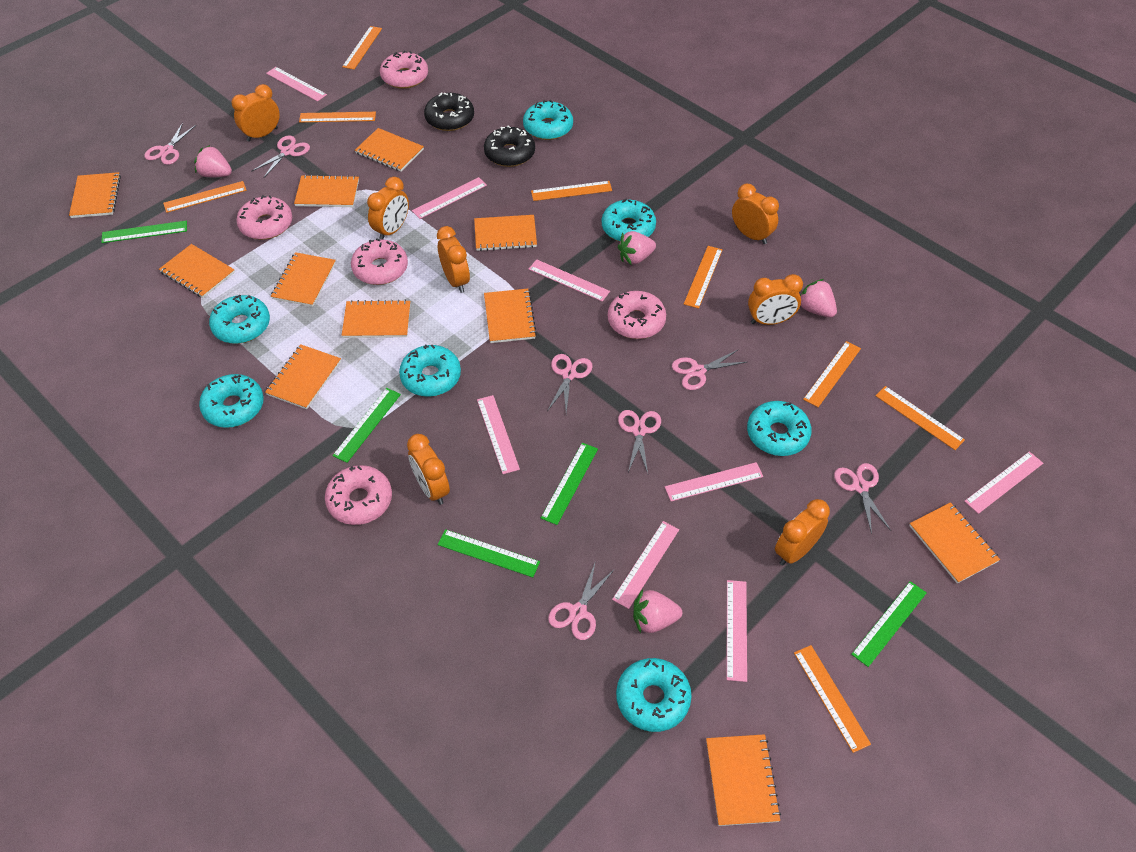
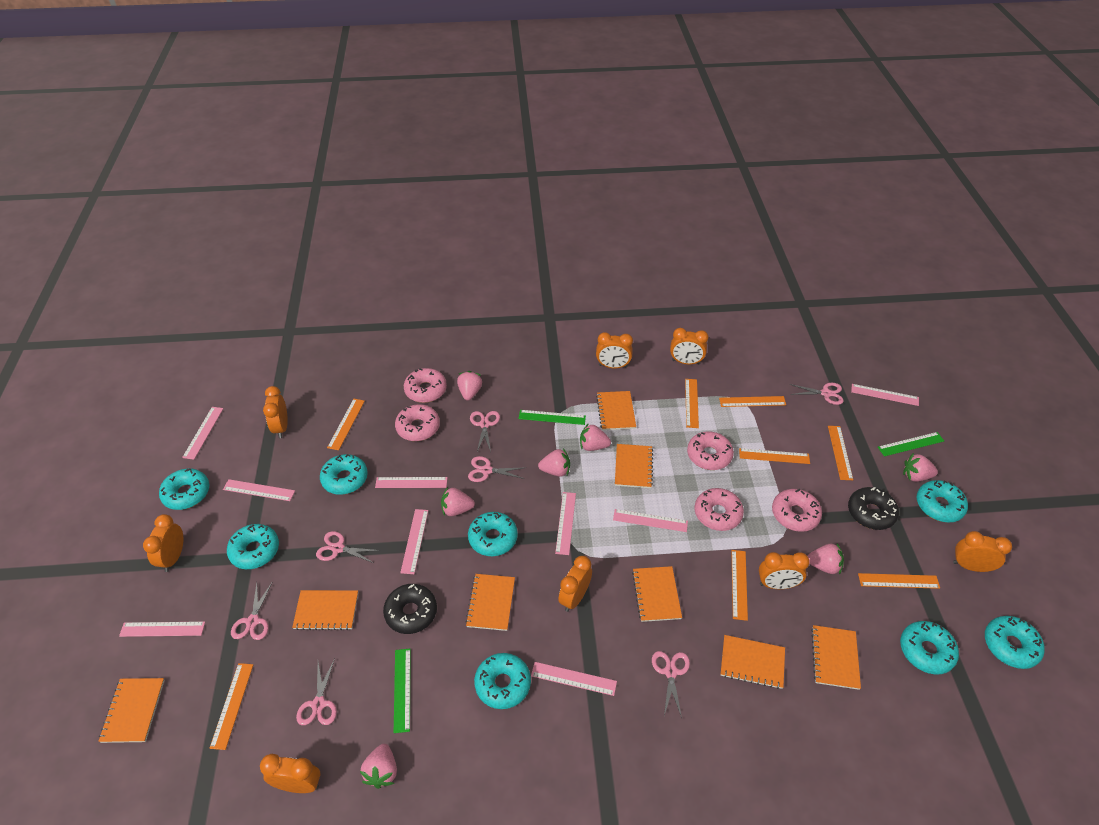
green ruler: 5 -> 3
orange clock: 7 -> 8
orange notebook: 11 -> 8
pink ruler: 8 -> 9
pink strawberry: 4 -> 7
turquoise donut: 7 -> 8

